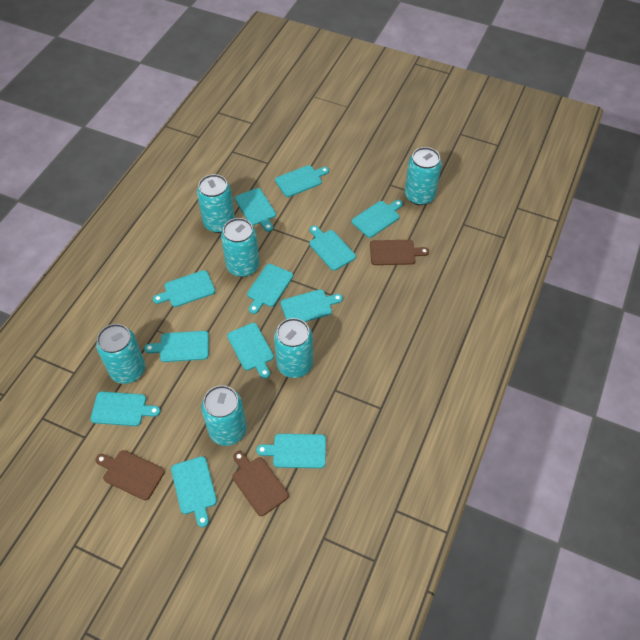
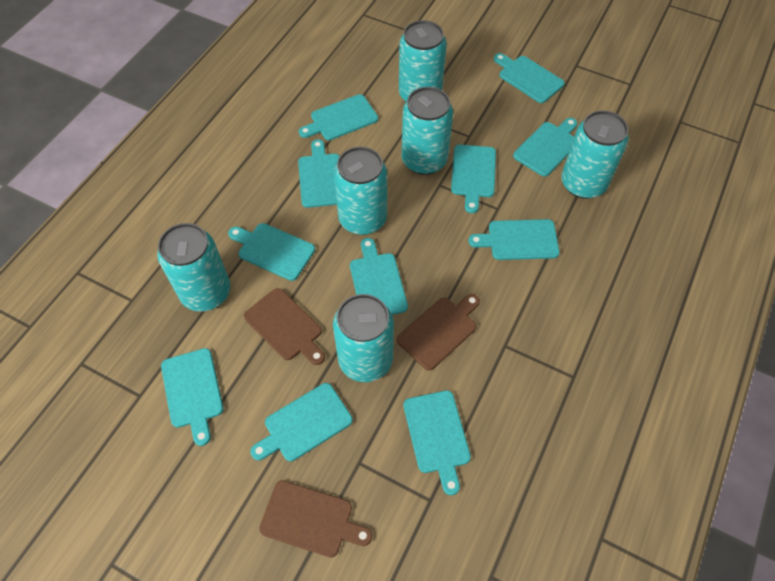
turquoise cutting board: 12 -> 11

